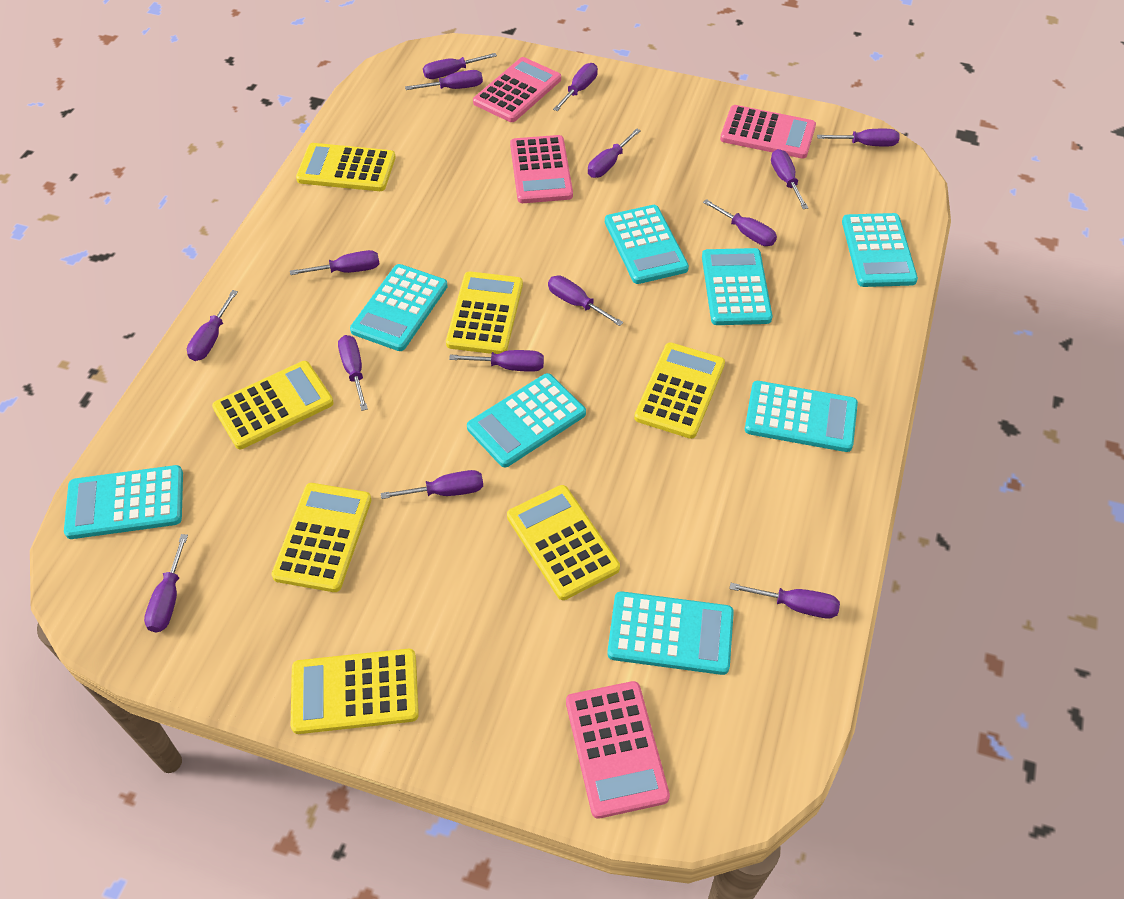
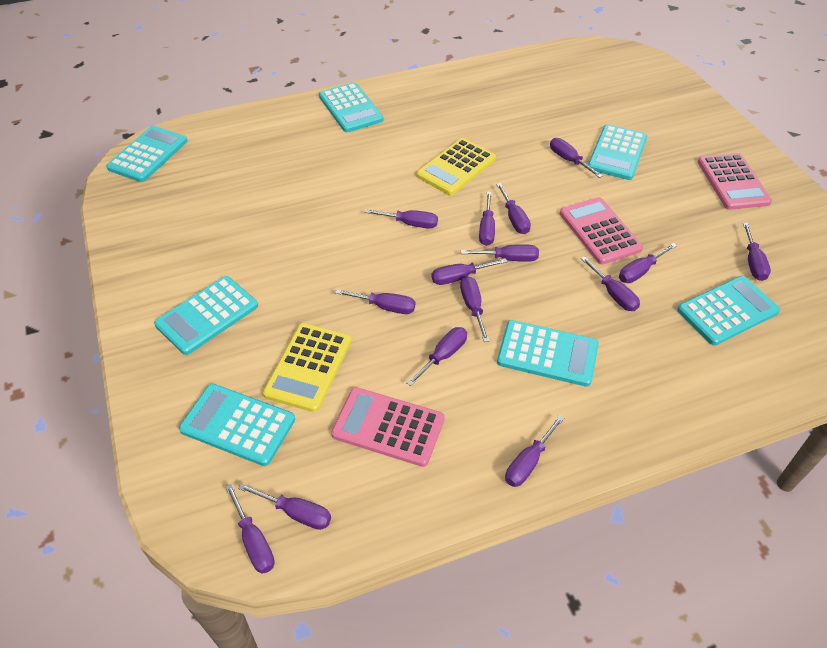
pink calculator: 4 -> 3
turquoise calculator: 8 -> 7
yellow calculator: 7 -> 2

